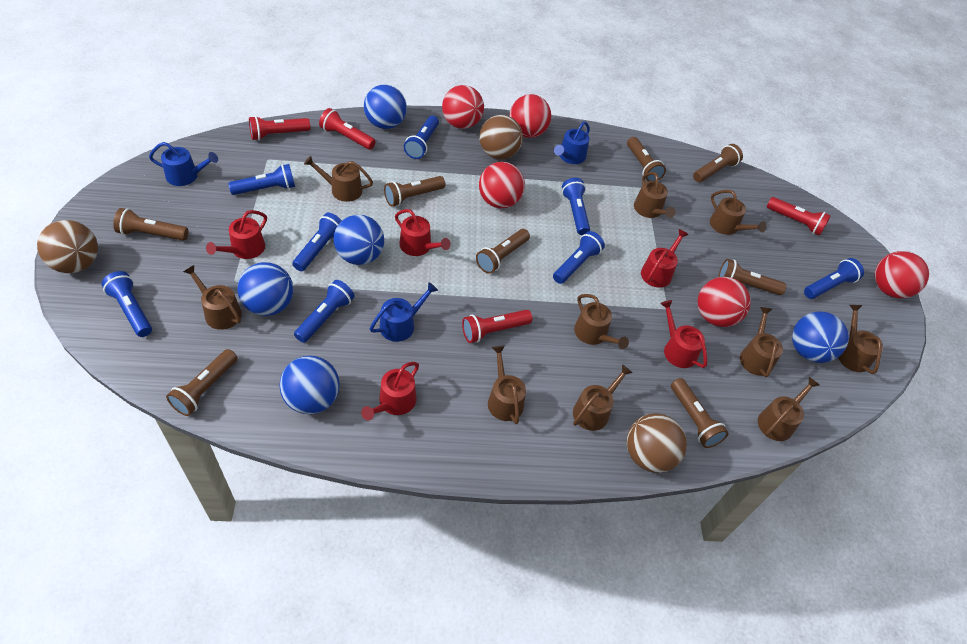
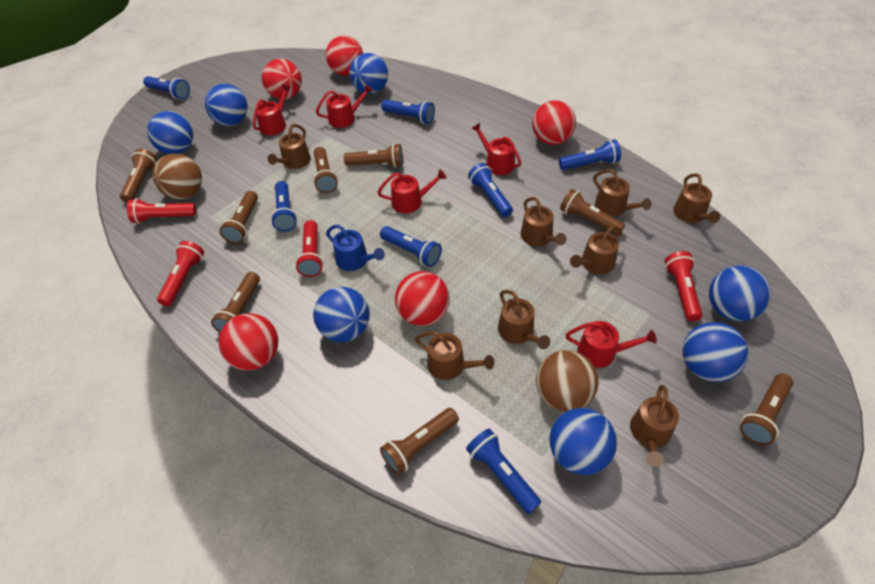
blue ball: 5 -> 7
blue flashlight: 8 -> 7
blue watering can: 3 -> 1
brown ball: 3 -> 2
brown watering can: 10 -> 8

